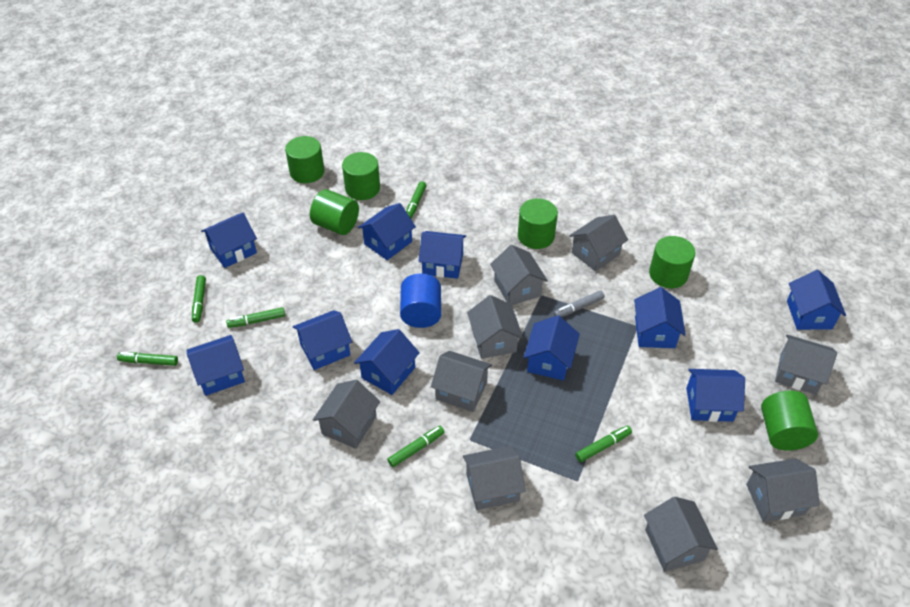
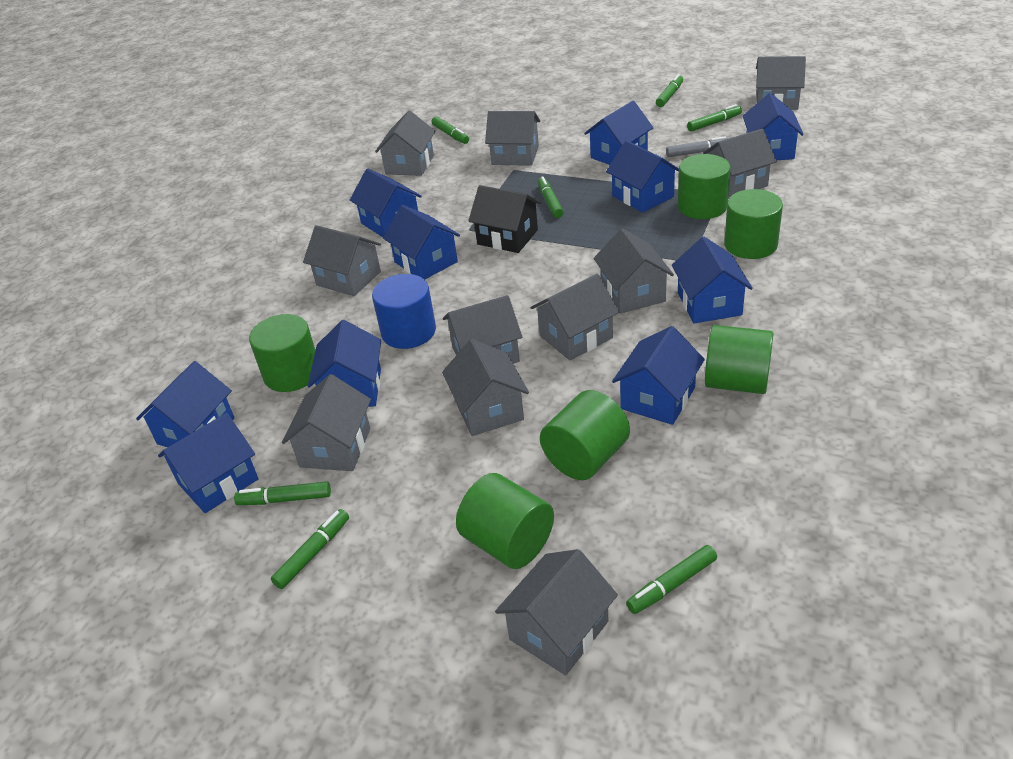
black house: 0 -> 1
green marker: 6 -> 7
grey house: 9 -> 11

